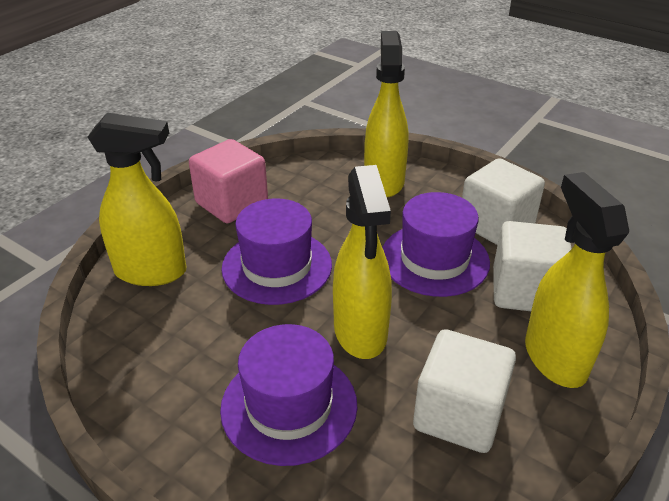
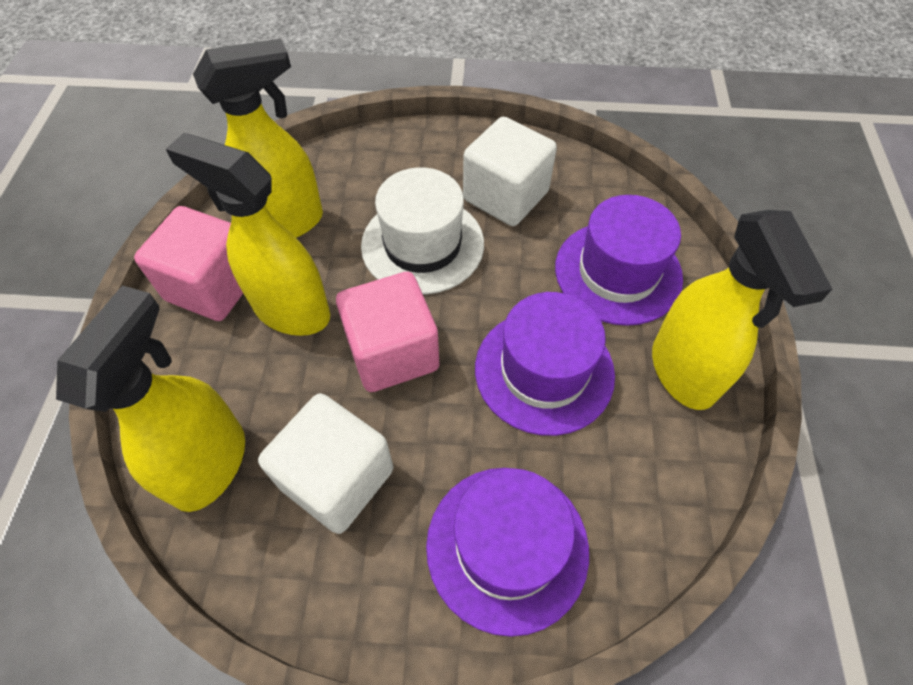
pink cube: 1 -> 2
white cube: 3 -> 2
white hat: 0 -> 1

